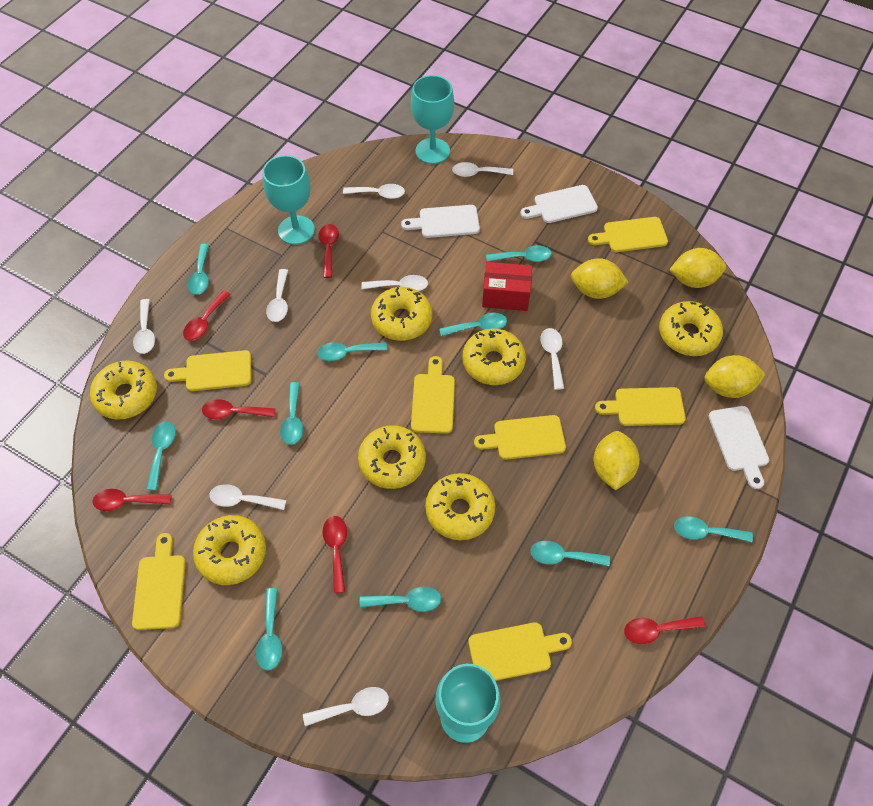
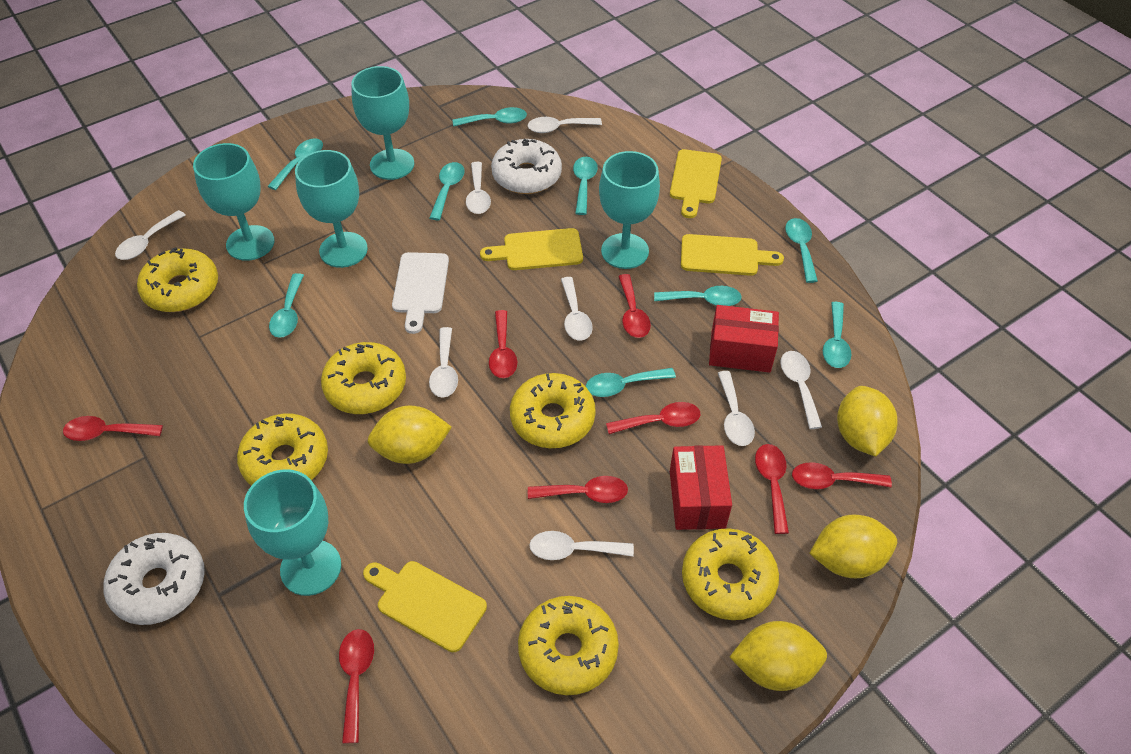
red box: 1 -> 2
red spoon: 6 -> 8
turquoise goblet: 3 -> 5
turquoise spoon: 10 -> 9
white cutting board: 3 -> 1
white donut: 0 -> 2
yellow cutting board: 7 -> 4
yellow donut: 7 -> 6

